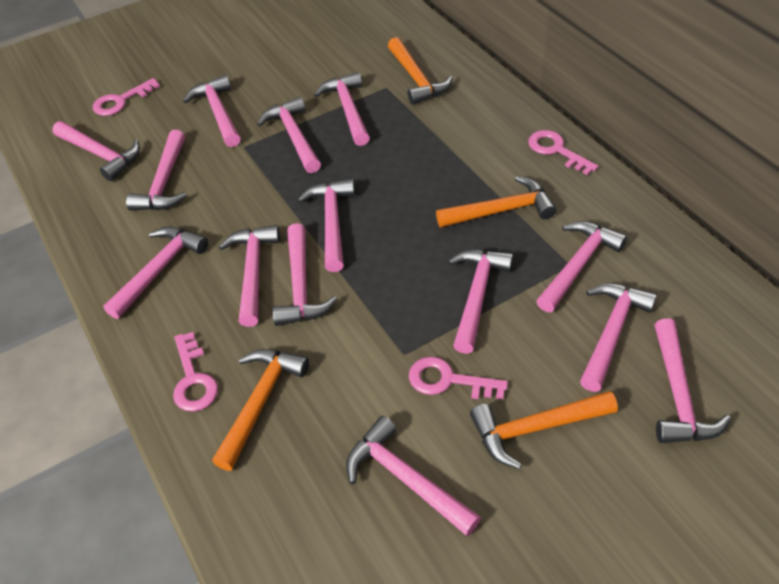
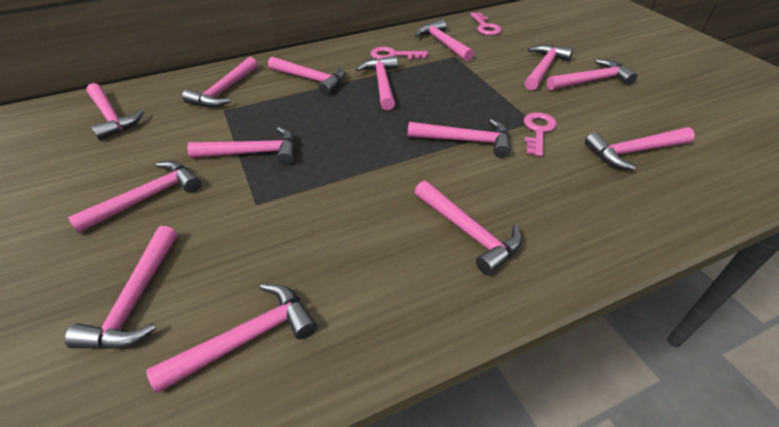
orange hammer: 4 -> 0
pink key: 4 -> 3

